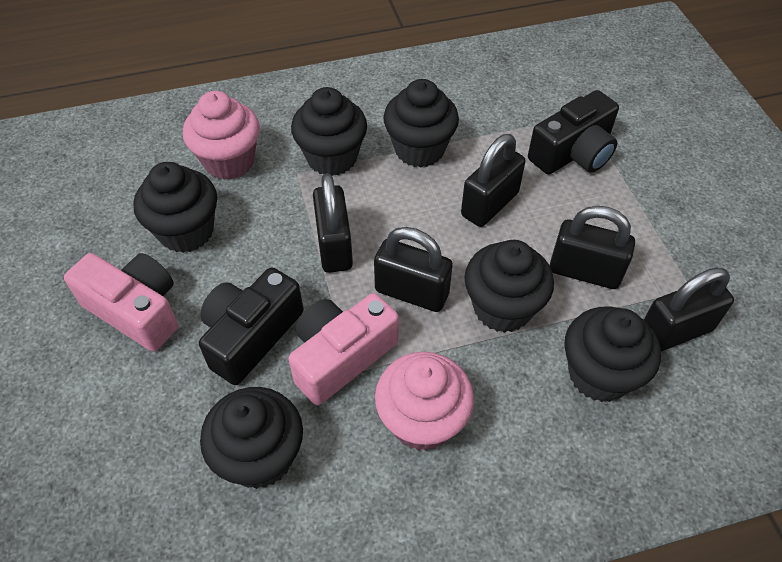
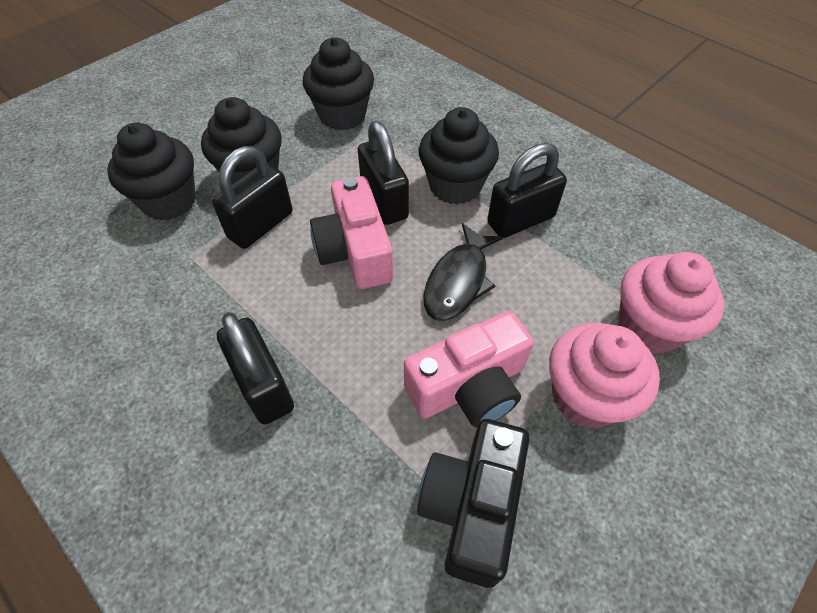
black camera: 2 -> 1
black cupcake: 6 -> 4
black fish: 0 -> 1
black padlock: 5 -> 4

